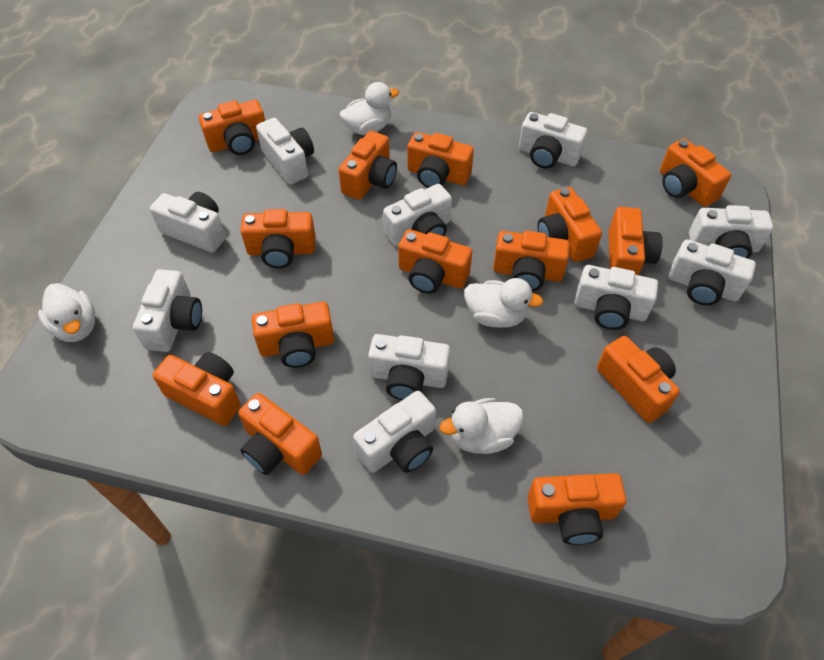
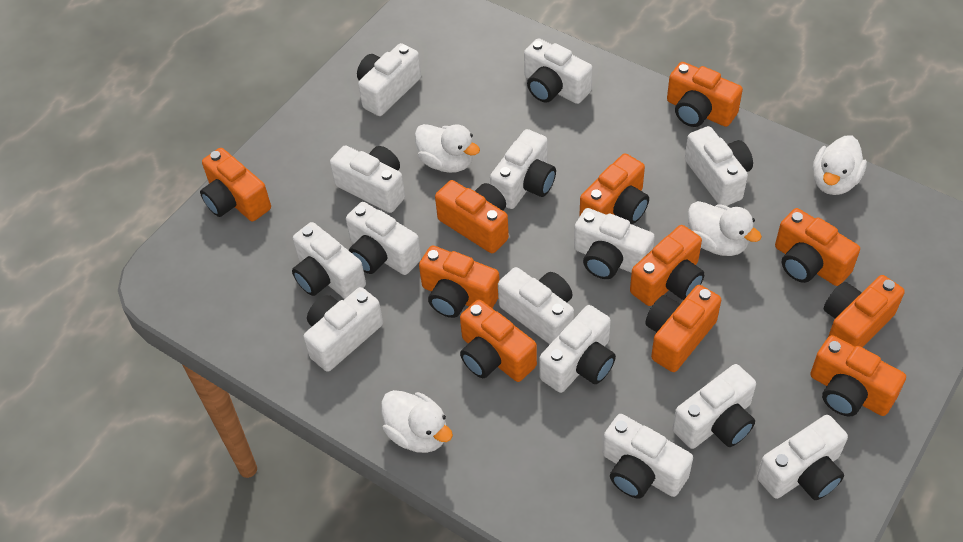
orange camera: 14 -> 11
white camera: 10 -> 14

